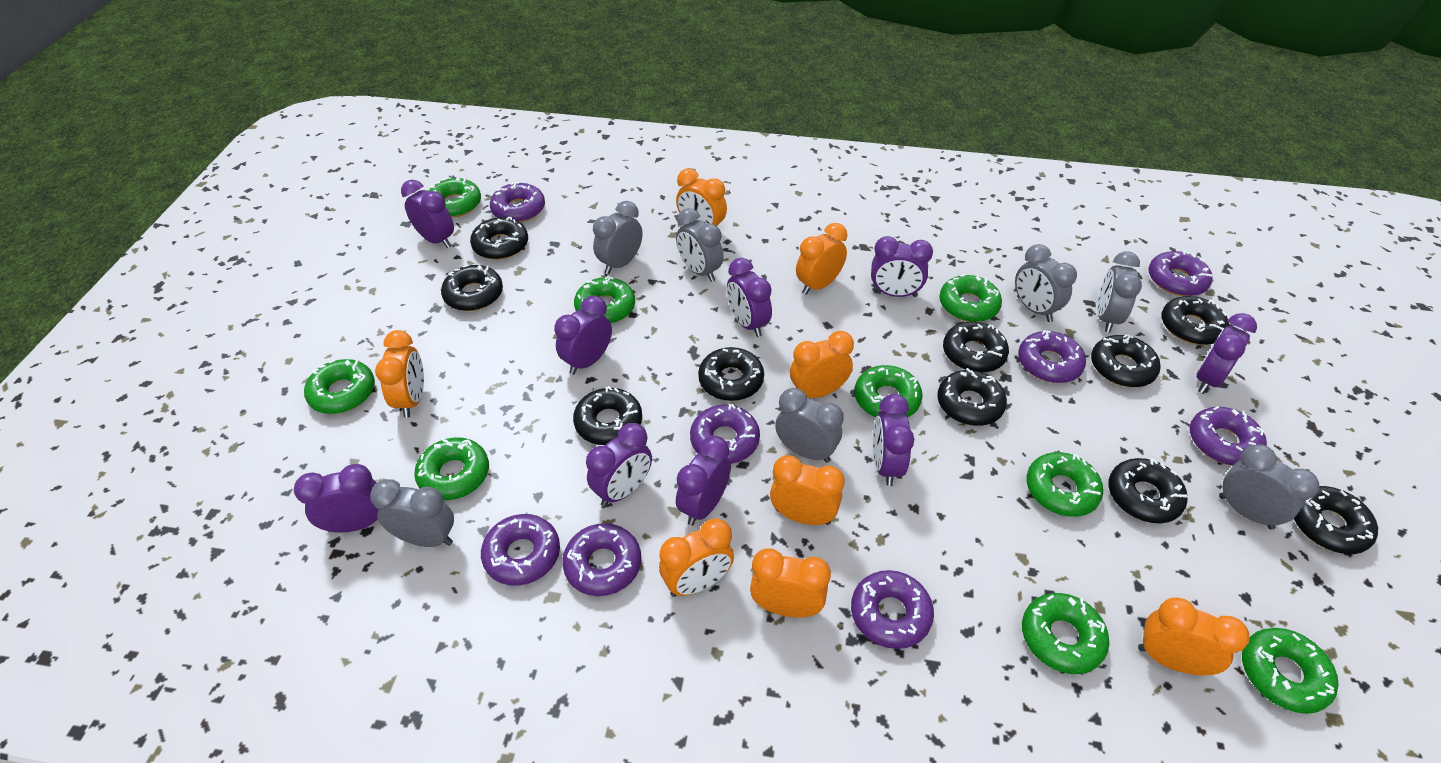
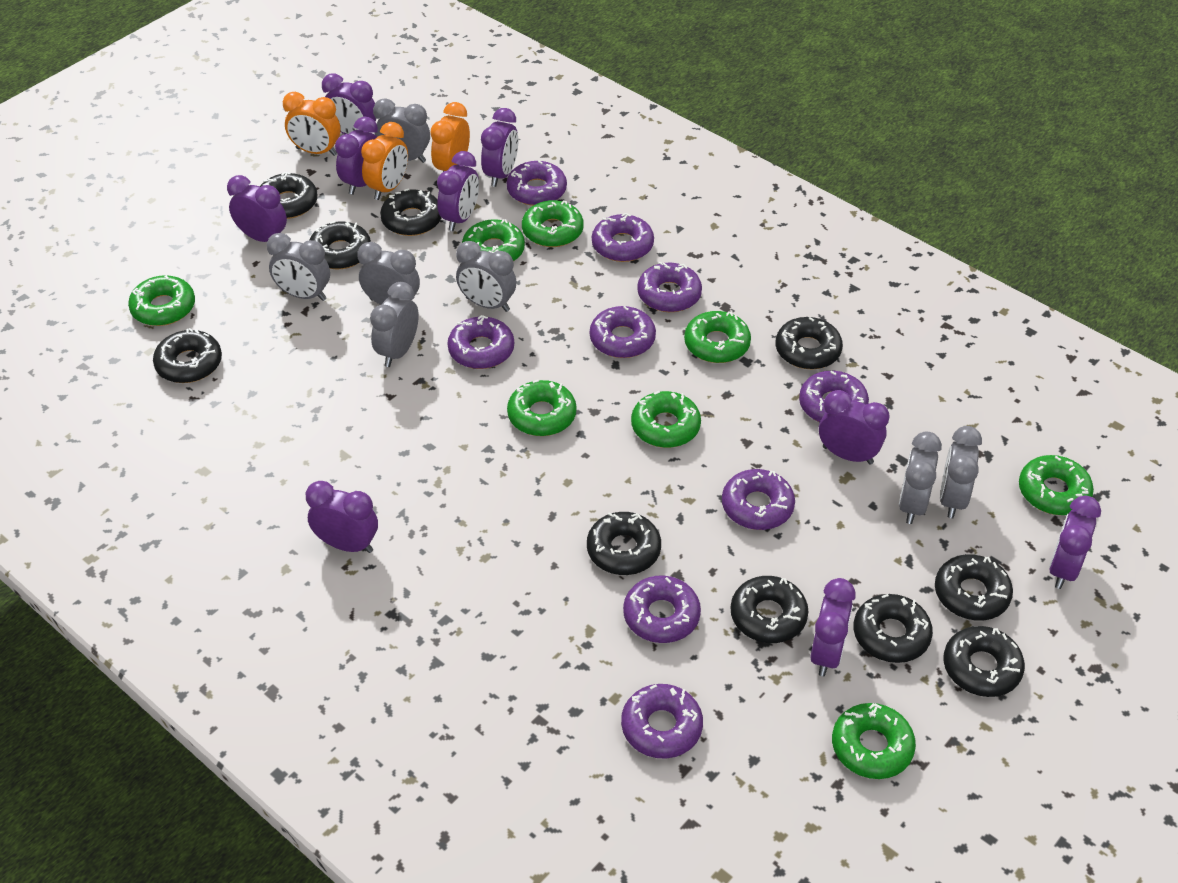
green donut: 9 -> 8
orange clock: 8 -> 3
purple donut: 8 -> 9

